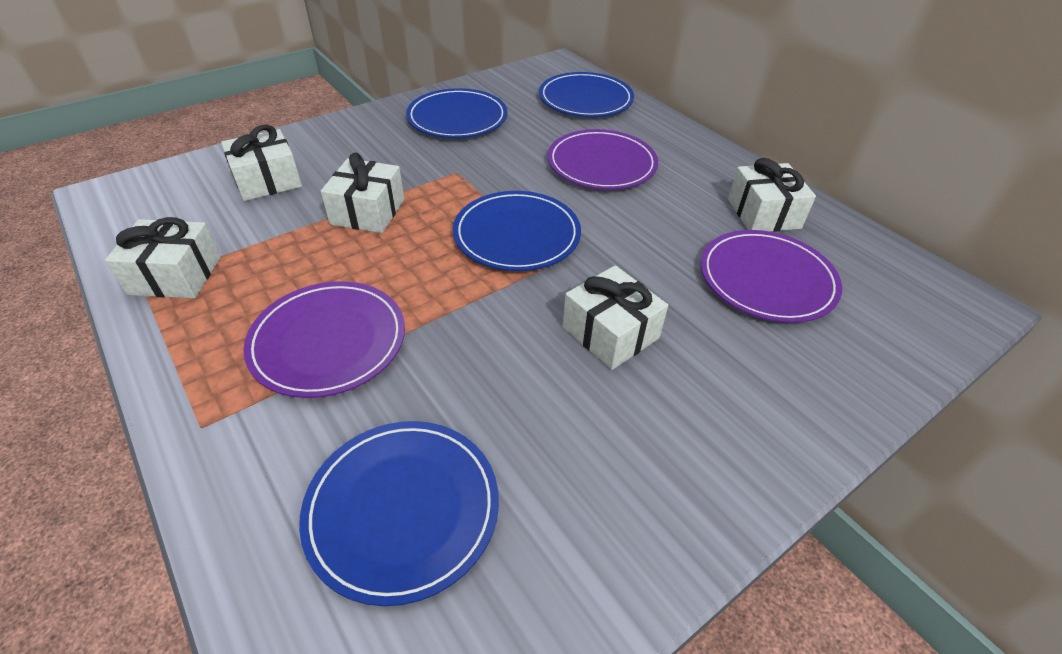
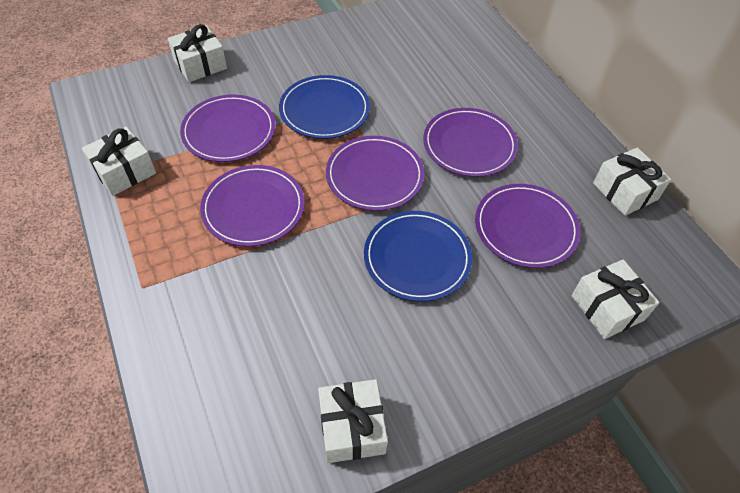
blue plate: 4 -> 2
purple plate: 3 -> 5

